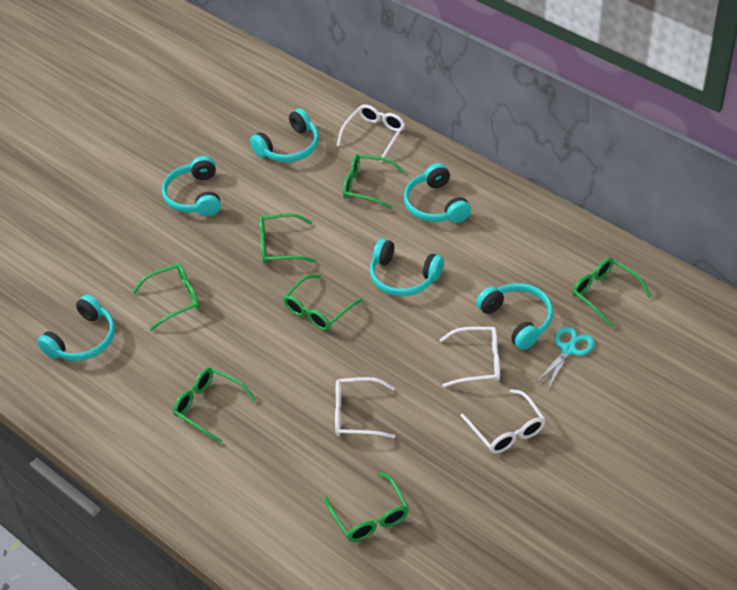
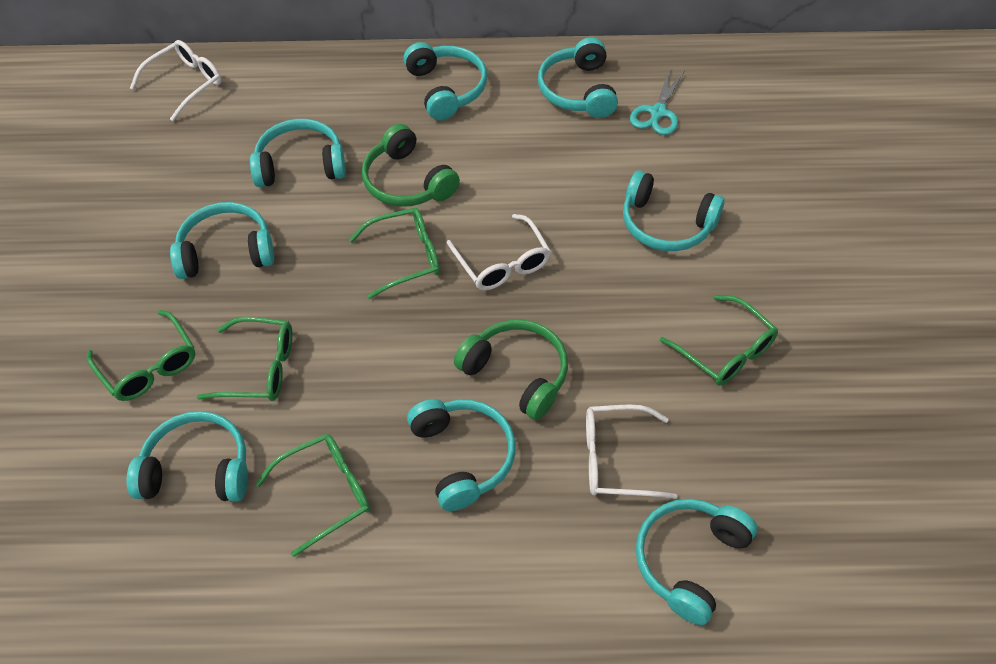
green glasses: 7 -> 5
green headphones: 0 -> 2
turquoise headphones: 6 -> 8
white glasses: 4 -> 3

